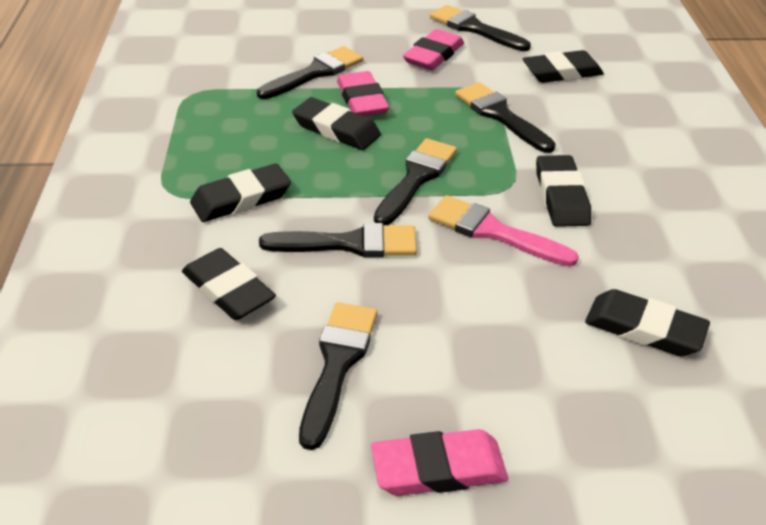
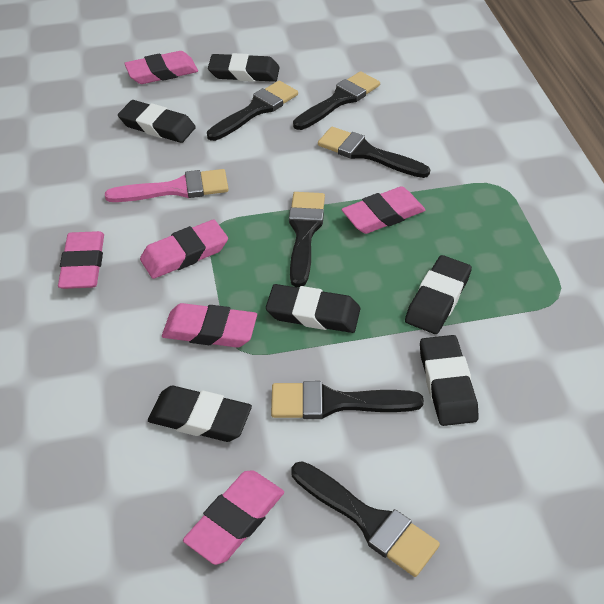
pink eraser: 3 -> 6

